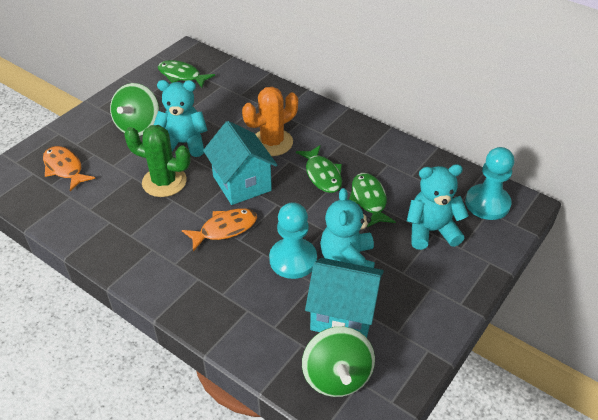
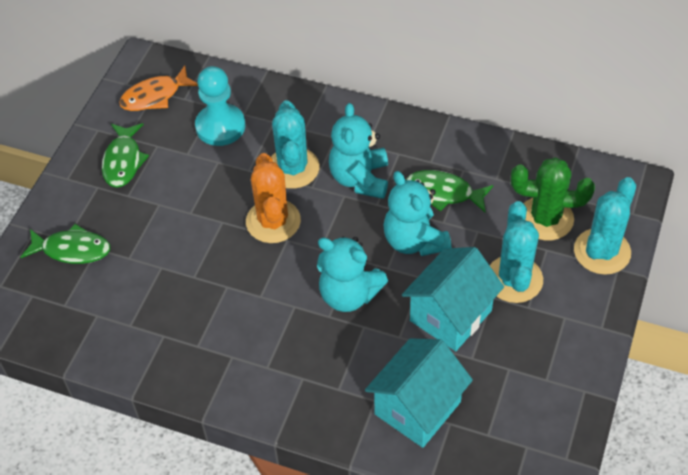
green spinning top: 2 -> 0
orange fish: 2 -> 1
turquoise cactus: 0 -> 3
turquoise pawn: 2 -> 1

